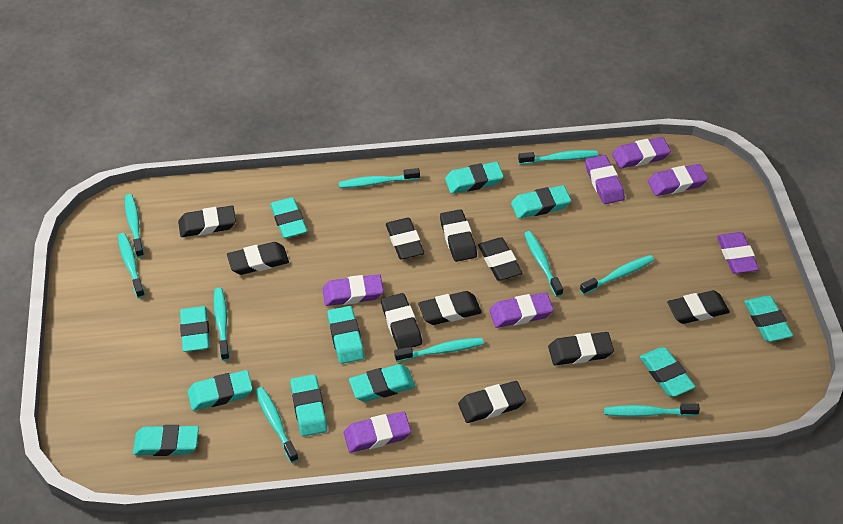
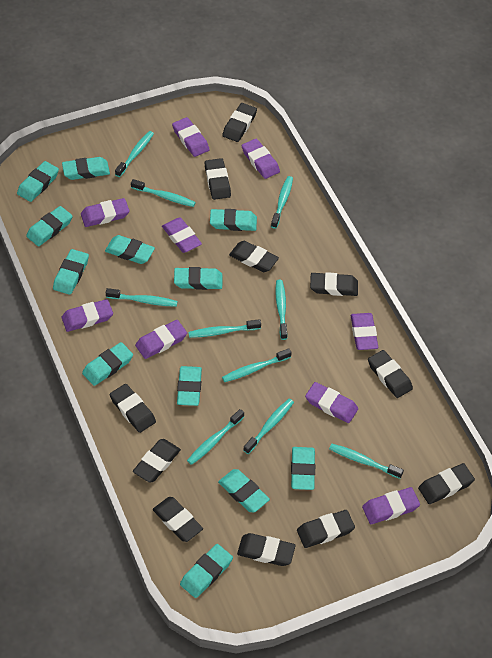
black eraser: 10 -> 11
purple eraser: 7 -> 9
turquoise eraser: 11 -> 12

